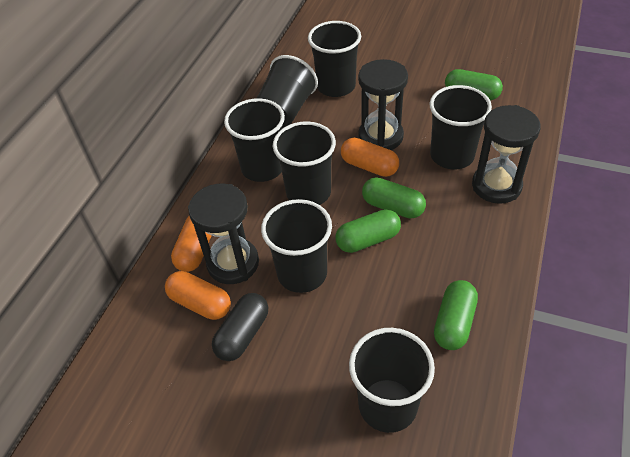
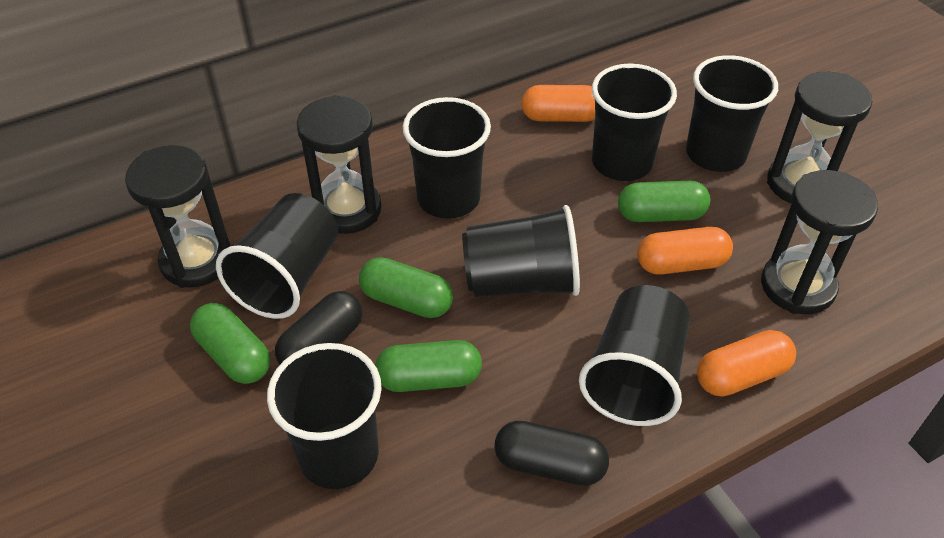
black capsule: 1 -> 2
black hourglass: 3 -> 4

